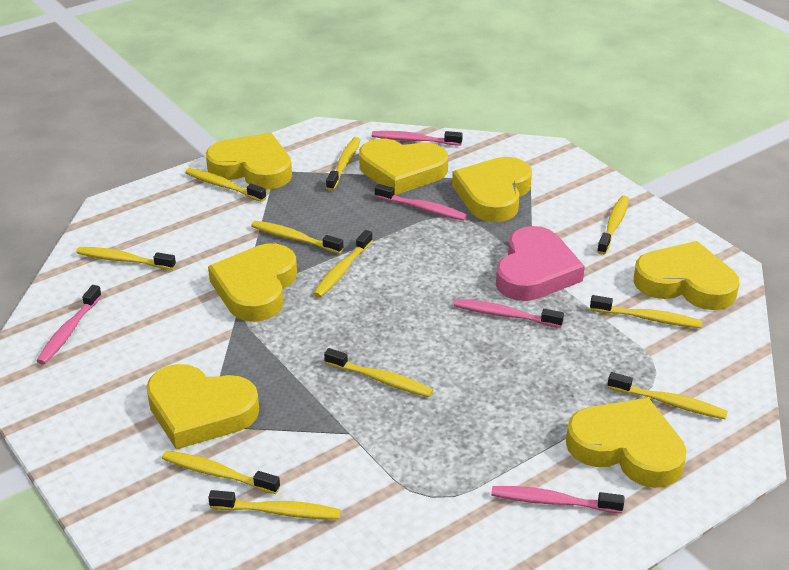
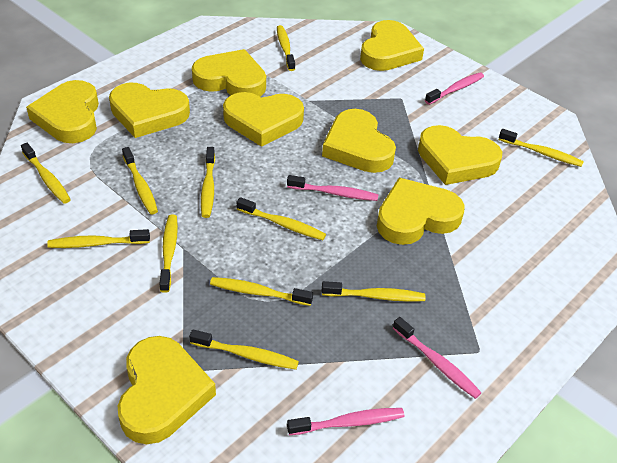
pink heart: 1 -> 0
pink toothbrush: 5 -> 4
yellow heart: 7 -> 9

